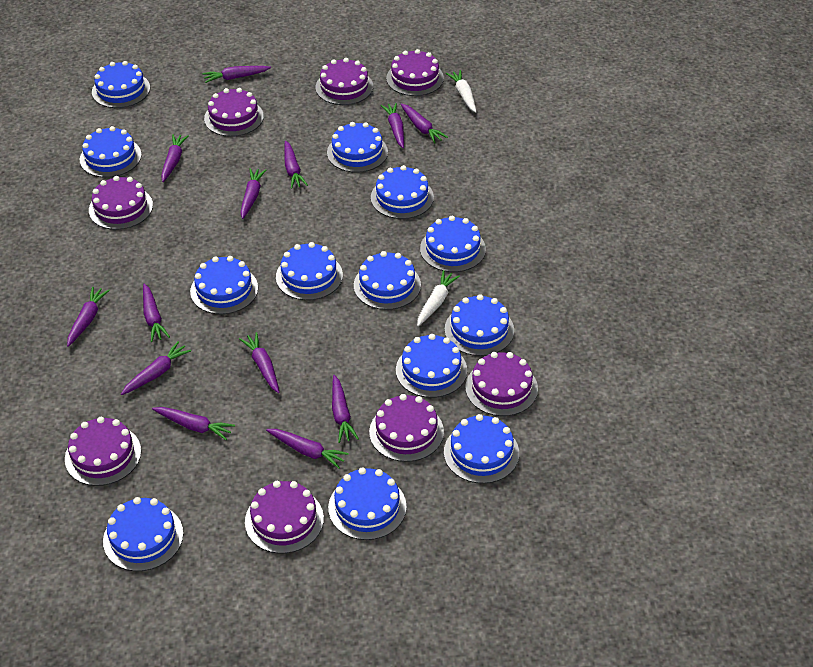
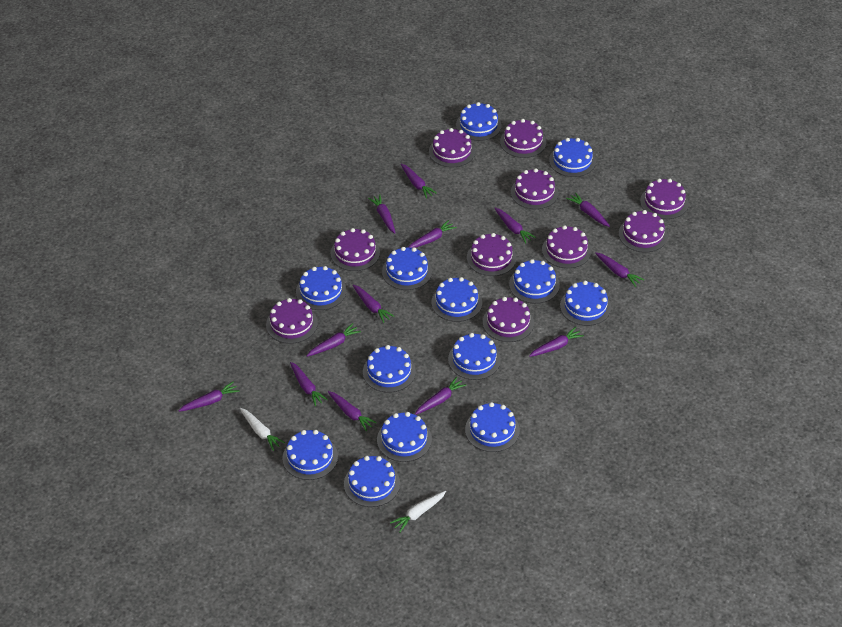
purple cake: 8 -> 10

